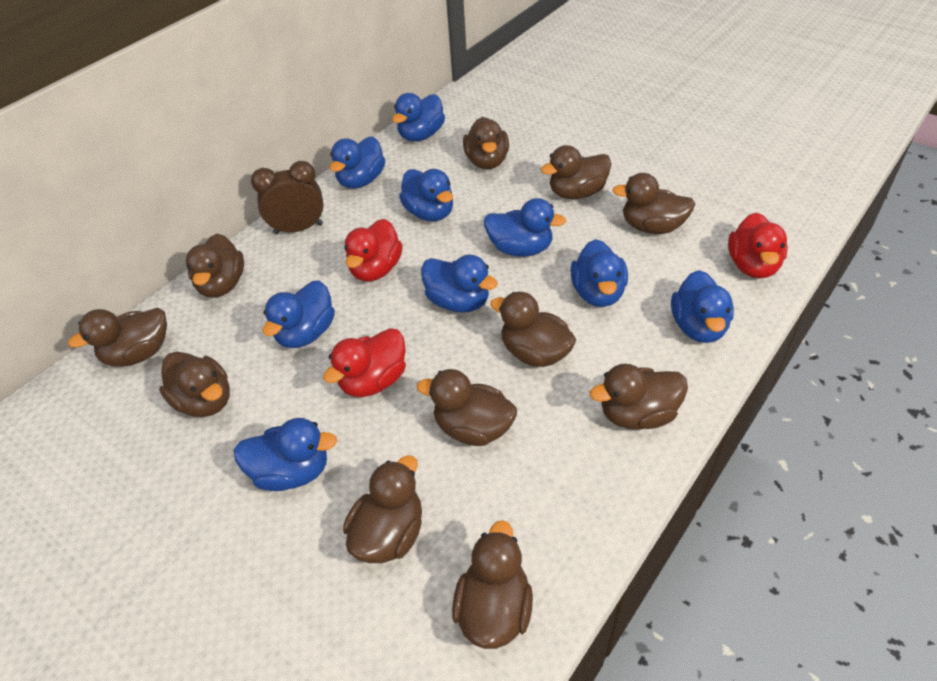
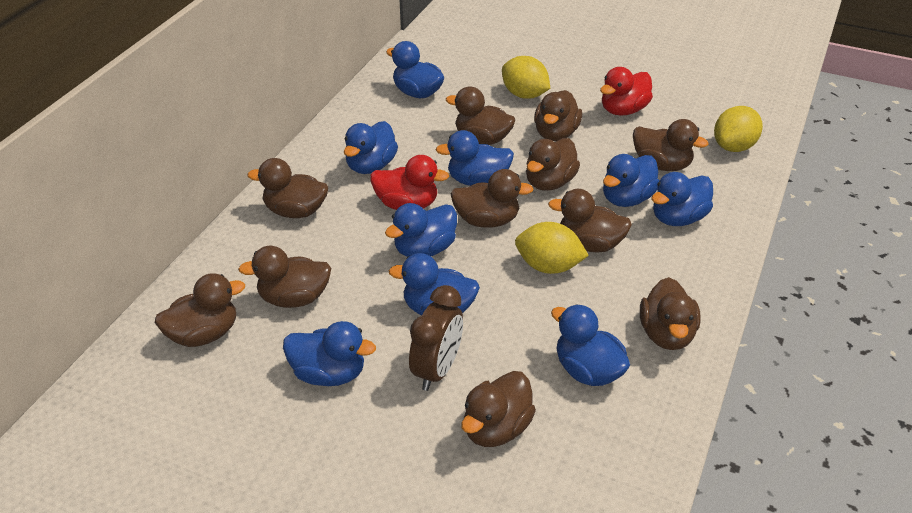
red duck: 3 -> 2
yellow lemon: 0 -> 3

